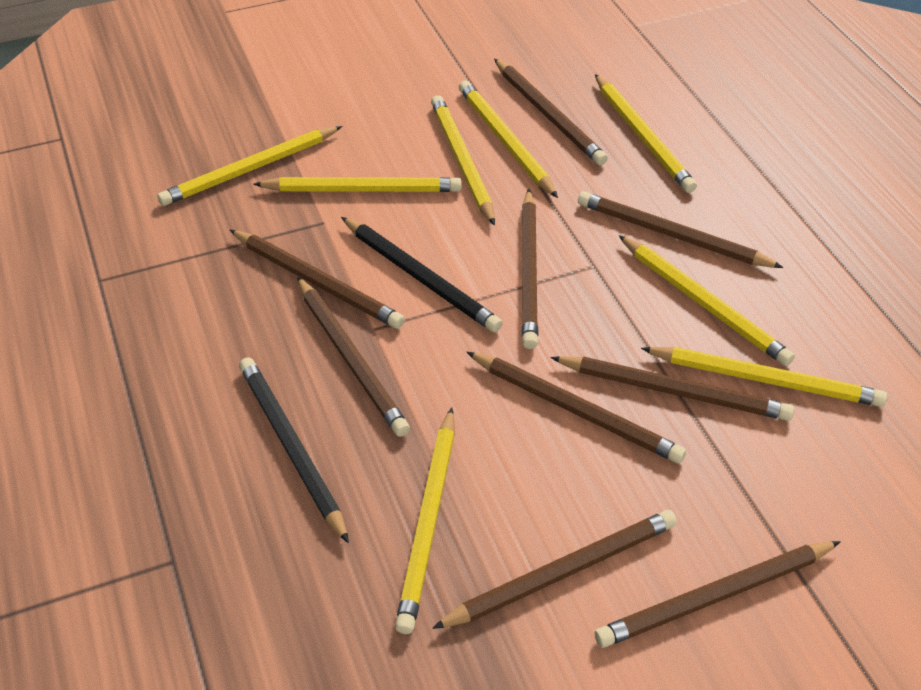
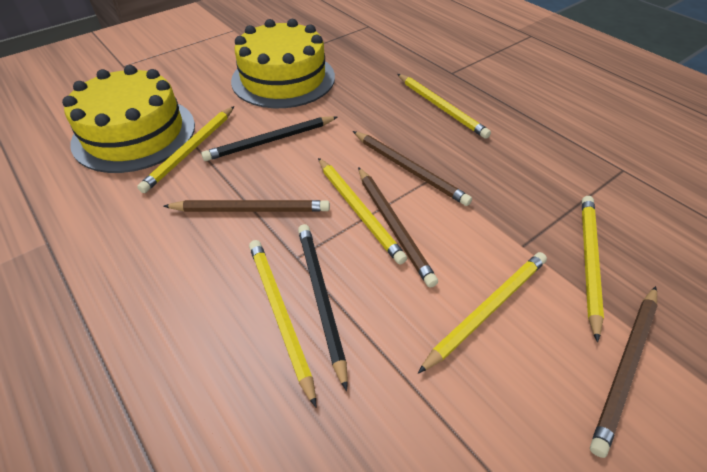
brown pencil: 9 -> 4
yellow cake: 0 -> 2
yellow pencil: 8 -> 6

